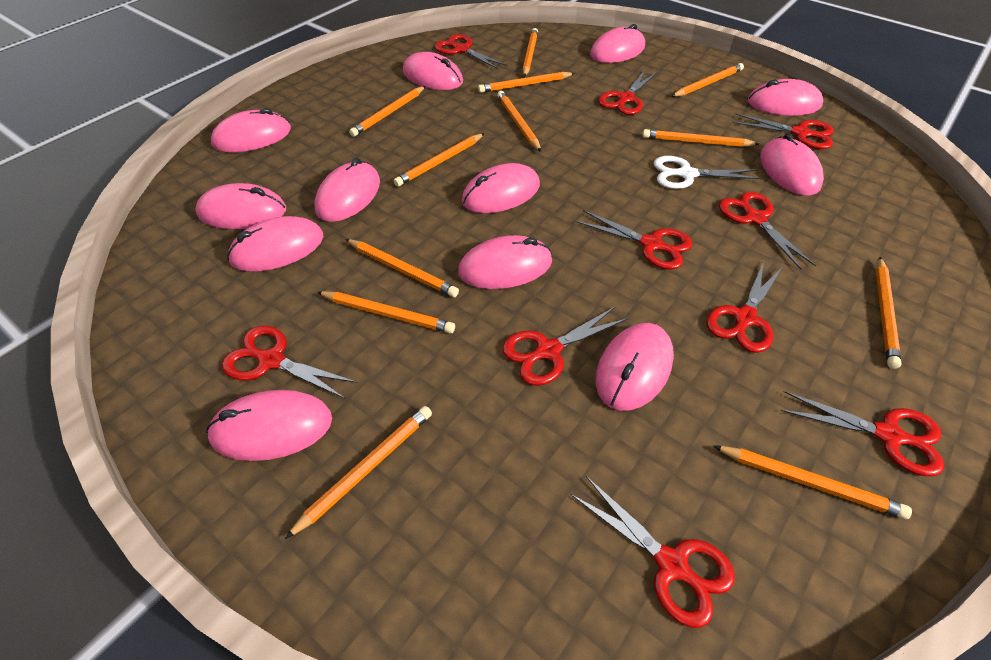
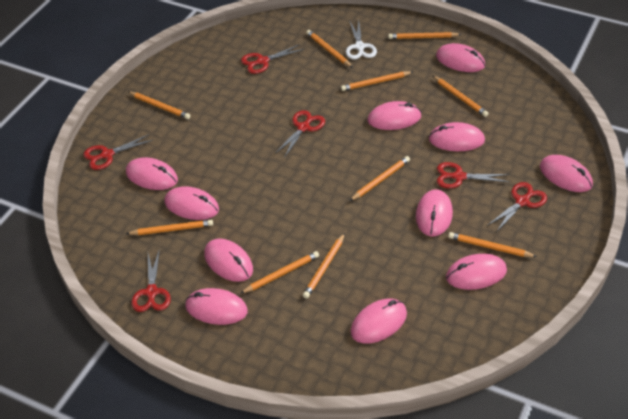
orange pencil: 12 -> 10
pink mouse: 12 -> 11
red scissors: 10 -> 6

